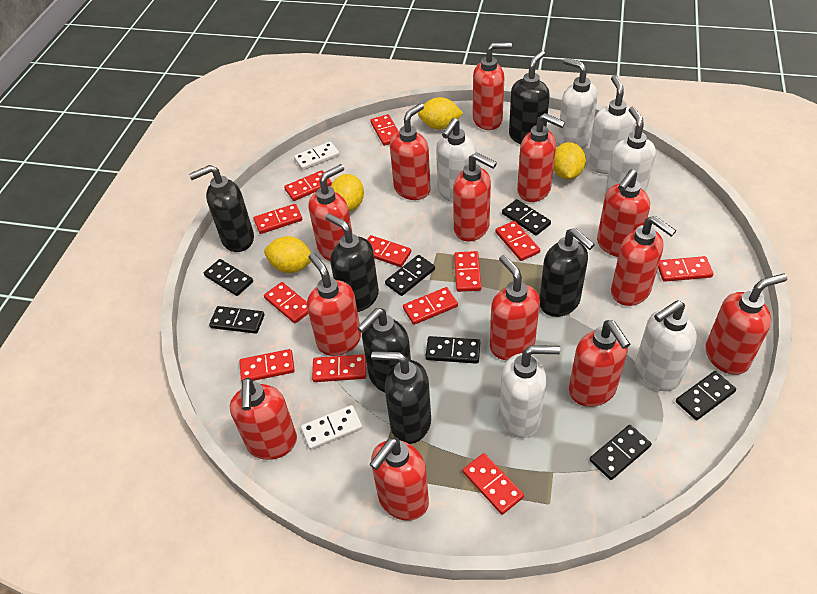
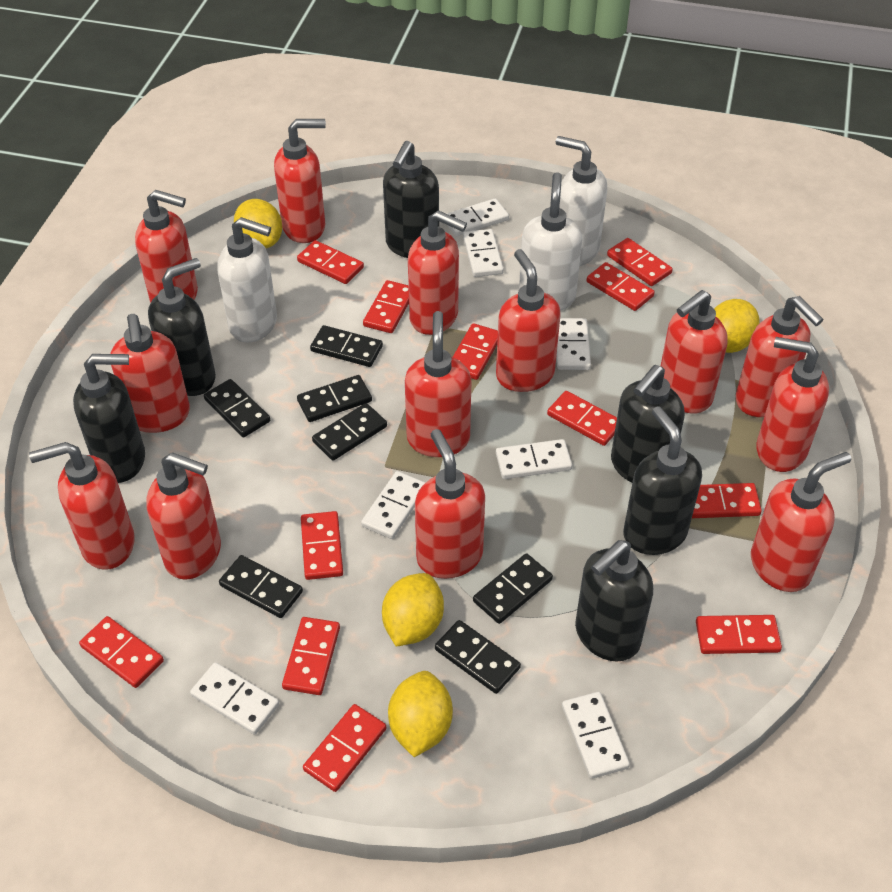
white domino: 2 -> 7
white soap dispenser: 6 -> 3

